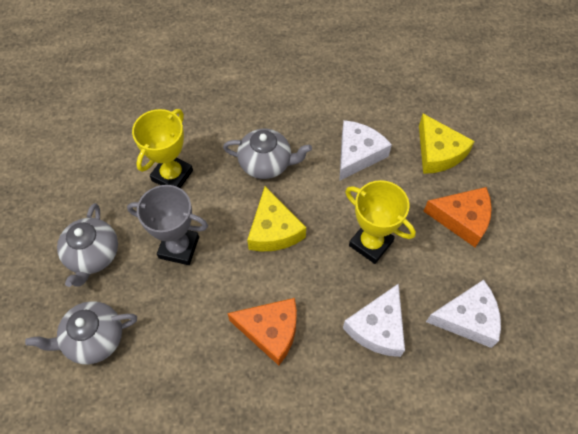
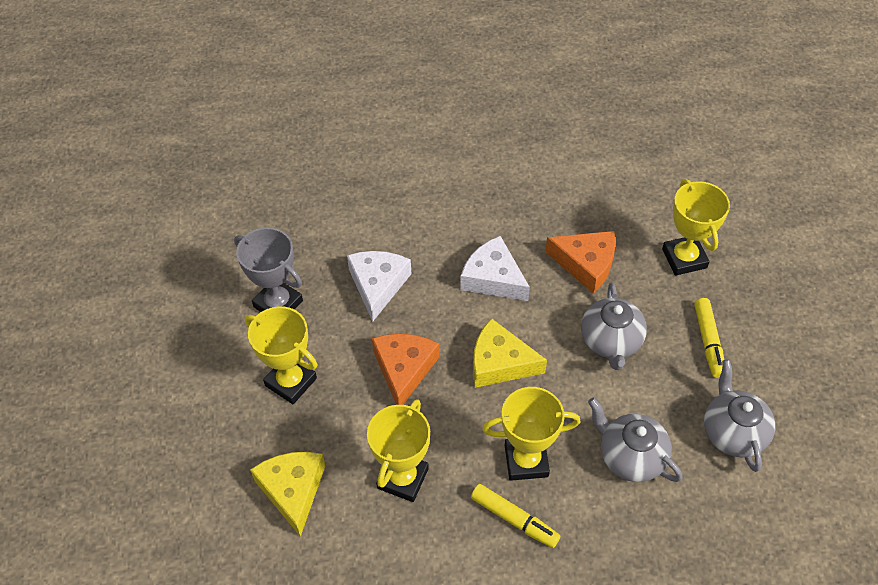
white cheese: 3 -> 2
yellow marker: 0 -> 2
yellow trophy: 2 -> 4

